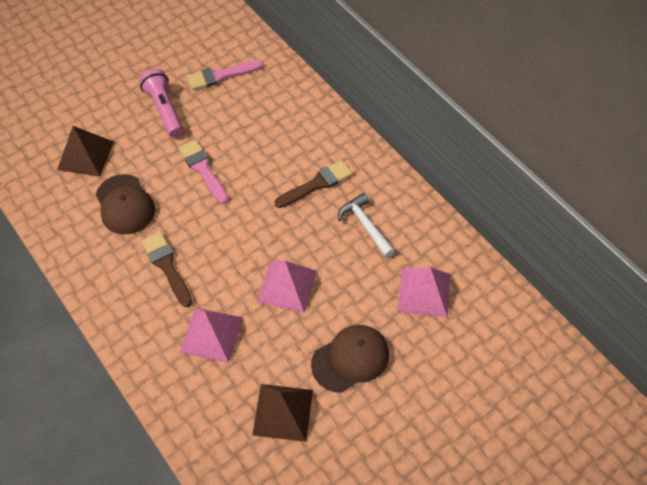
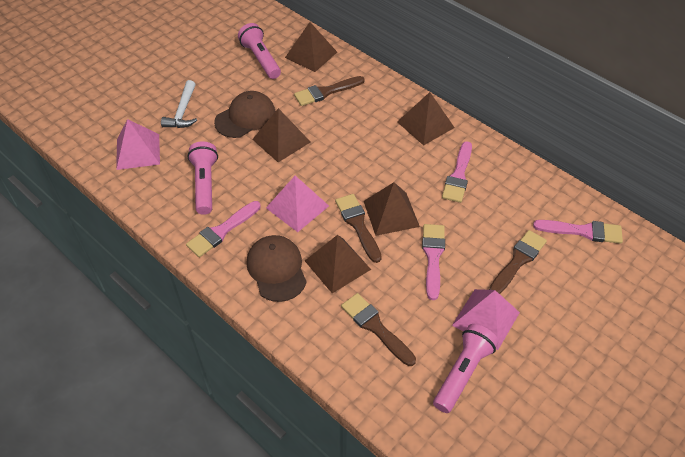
brown brush: 2 -> 4
brown pyramid: 2 -> 5
pink brush: 2 -> 4
pink flashlight: 1 -> 3

